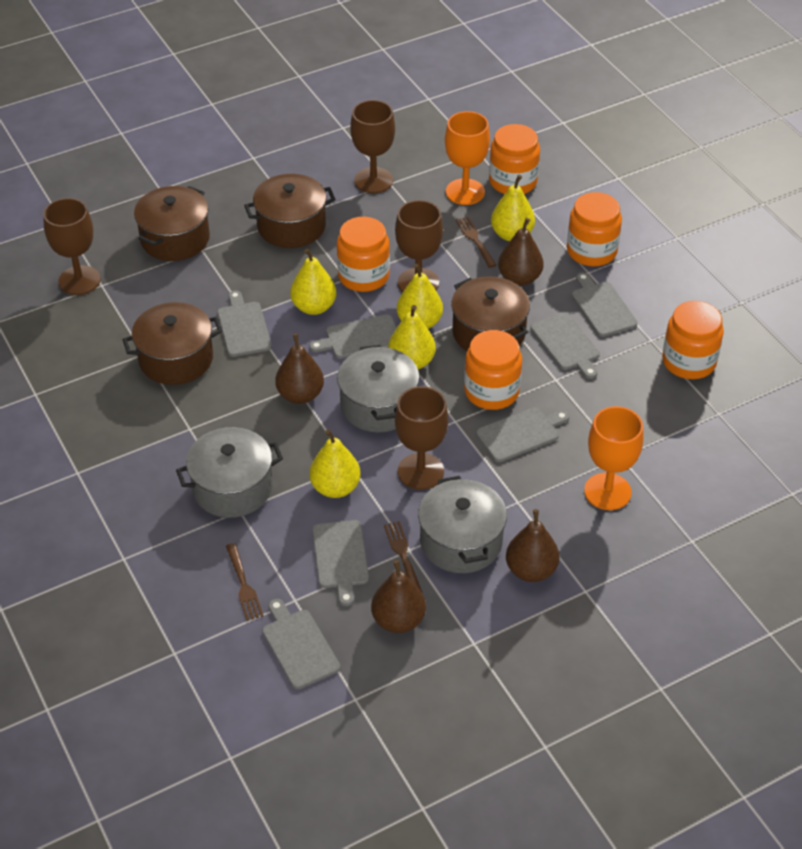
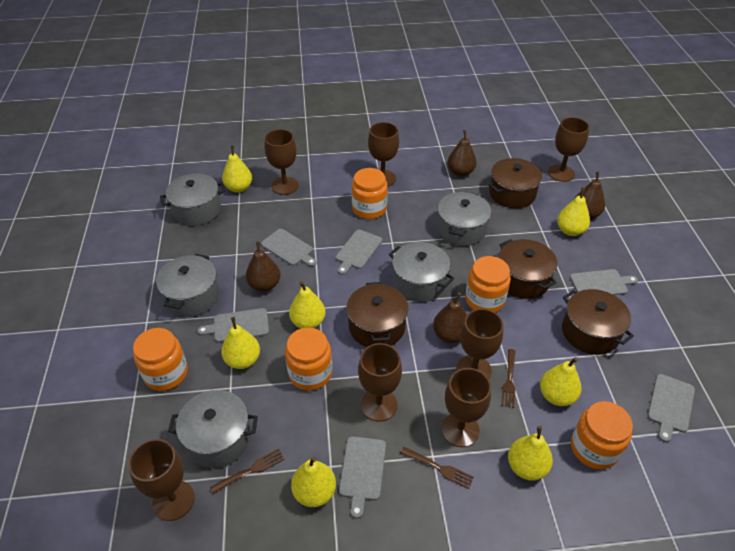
brown goblet: 4 -> 7
grey cutting board: 7 -> 6
grey pot: 3 -> 5
orange goblet: 2 -> 0
yellow pear: 5 -> 7

